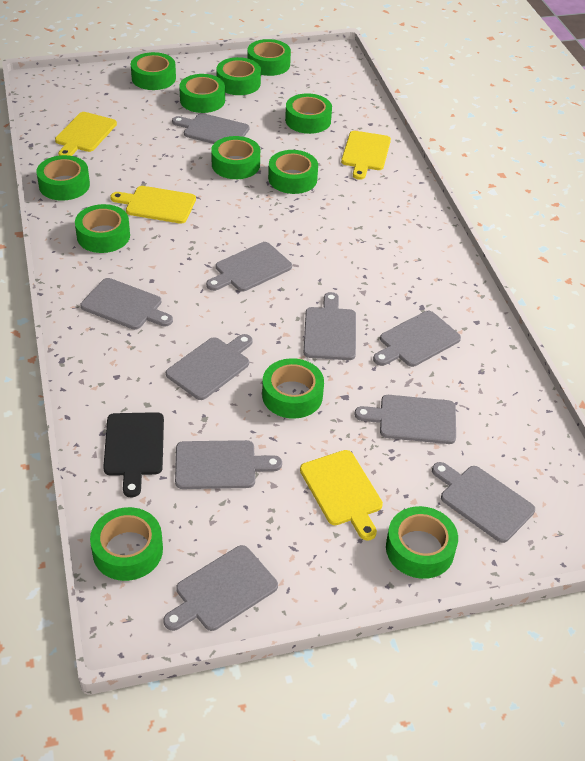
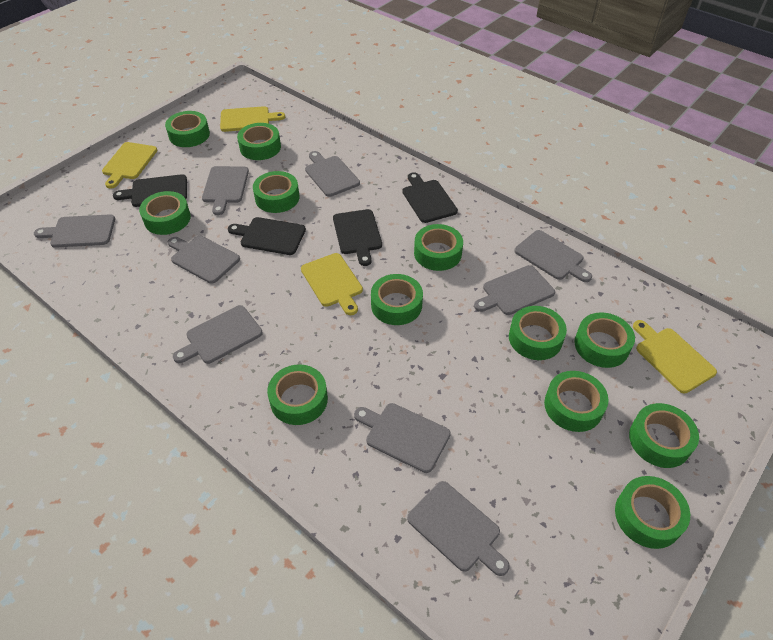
black cutting board: 1 -> 4
grey cutting board: 10 -> 9

